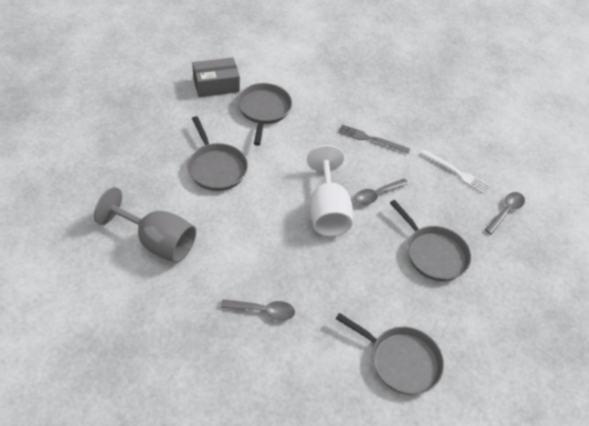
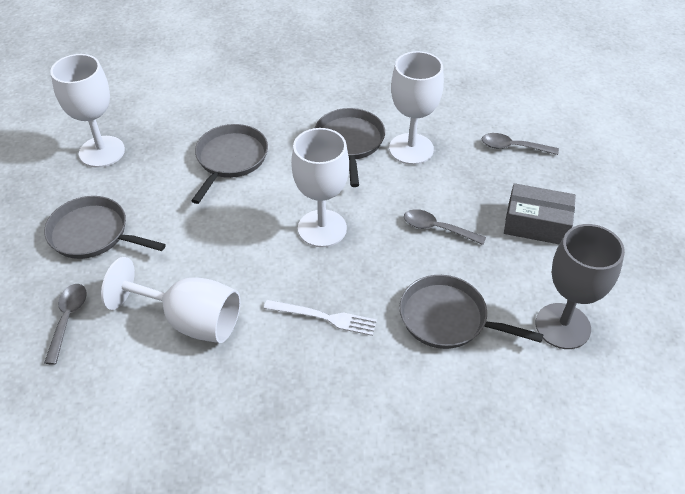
grey fork: 1 -> 0
white goblet: 1 -> 4

